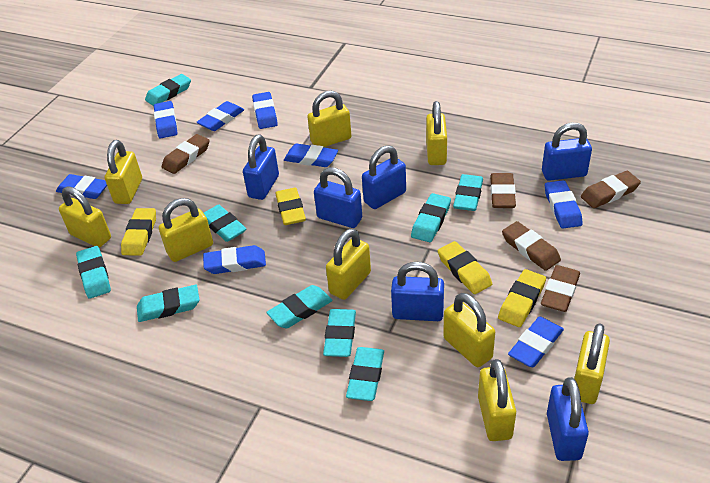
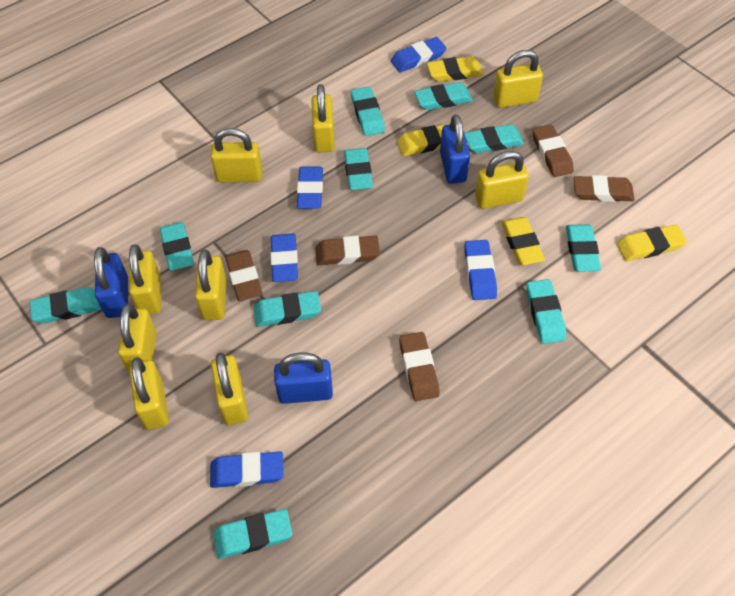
blue eraser: 8 -> 5
blue padlock: 6 -> 3
turquoise eraser: 9 -> 10

